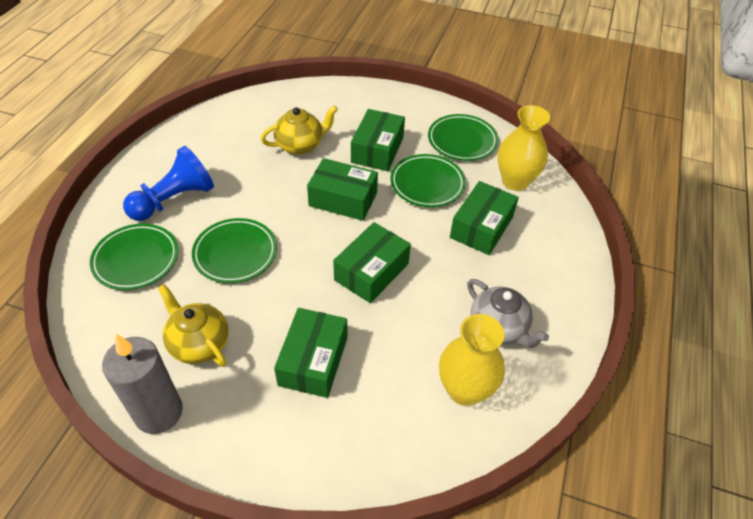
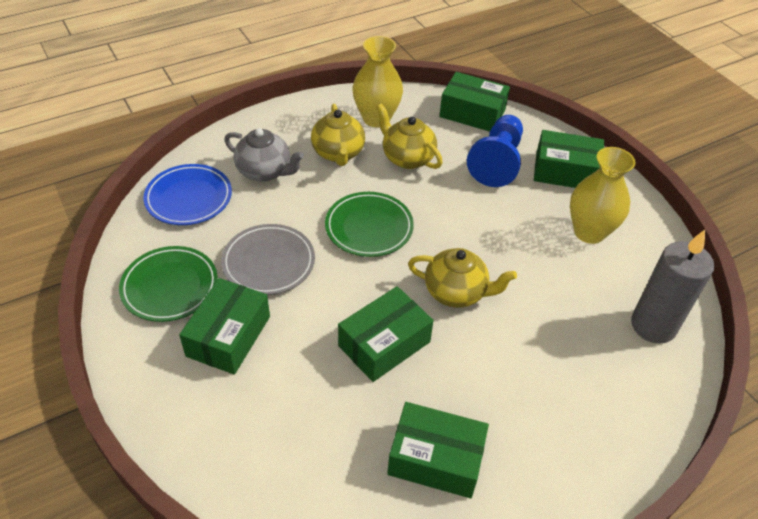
blue plate: 0 -> 1
green plate: 4 -> 2
grey plate: 0 -> 1
yellow teapot: 2 -> 3

